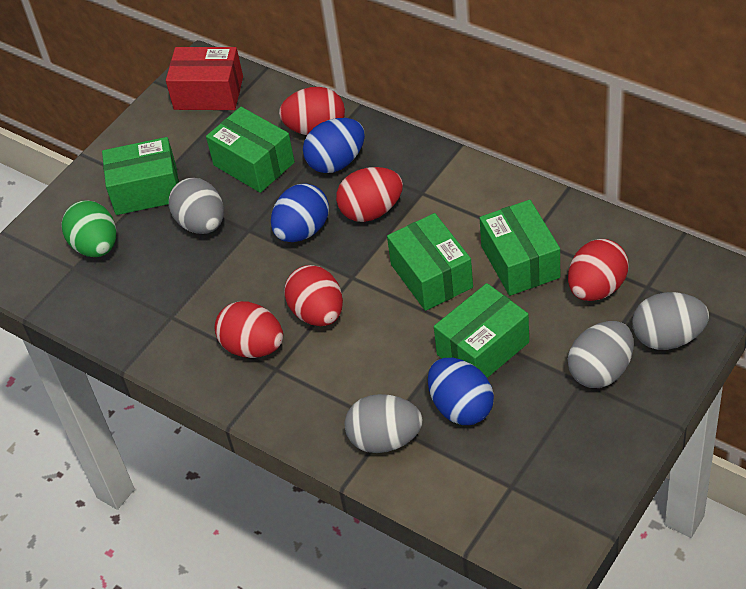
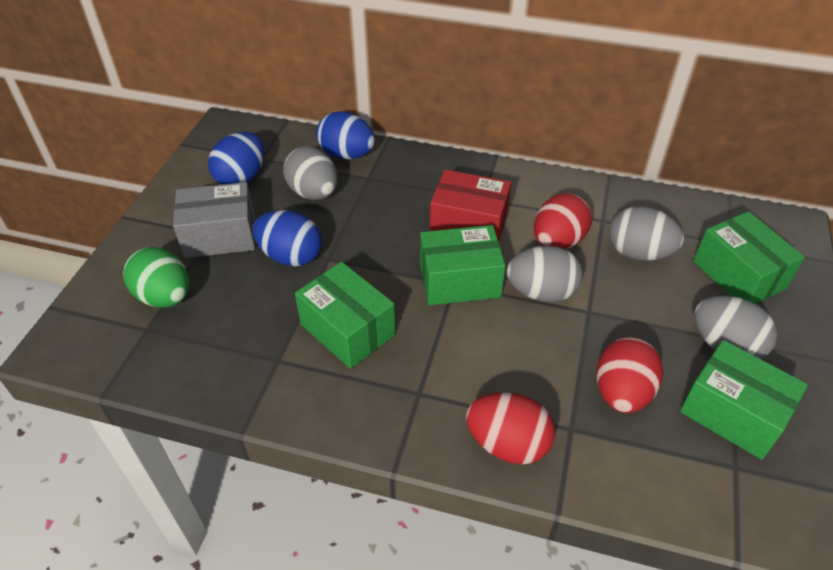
green box: 5 -> 4
grey box: 0 -> 1
red egg: 5 -> 3

